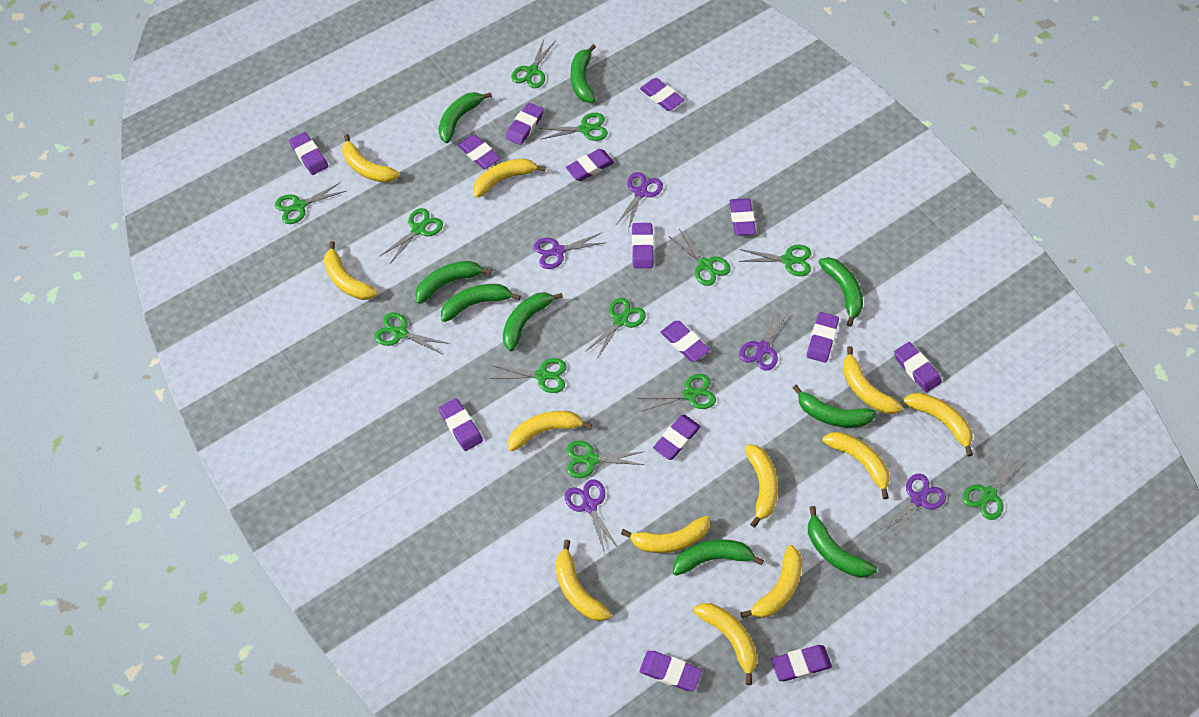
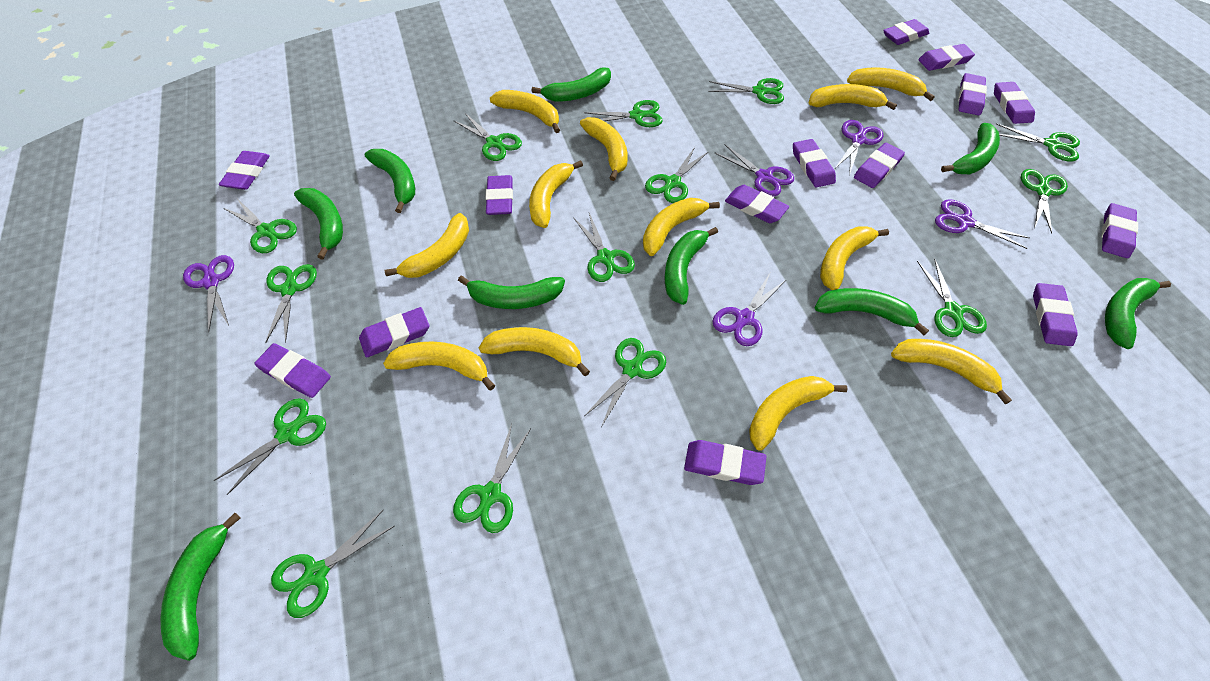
green scissors: 12 -> 14

